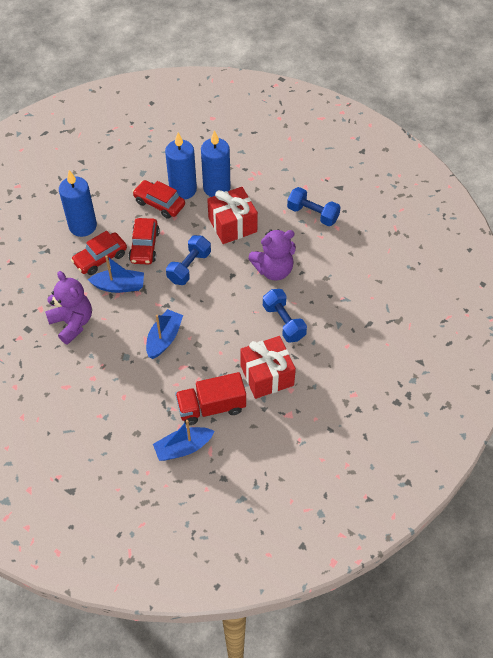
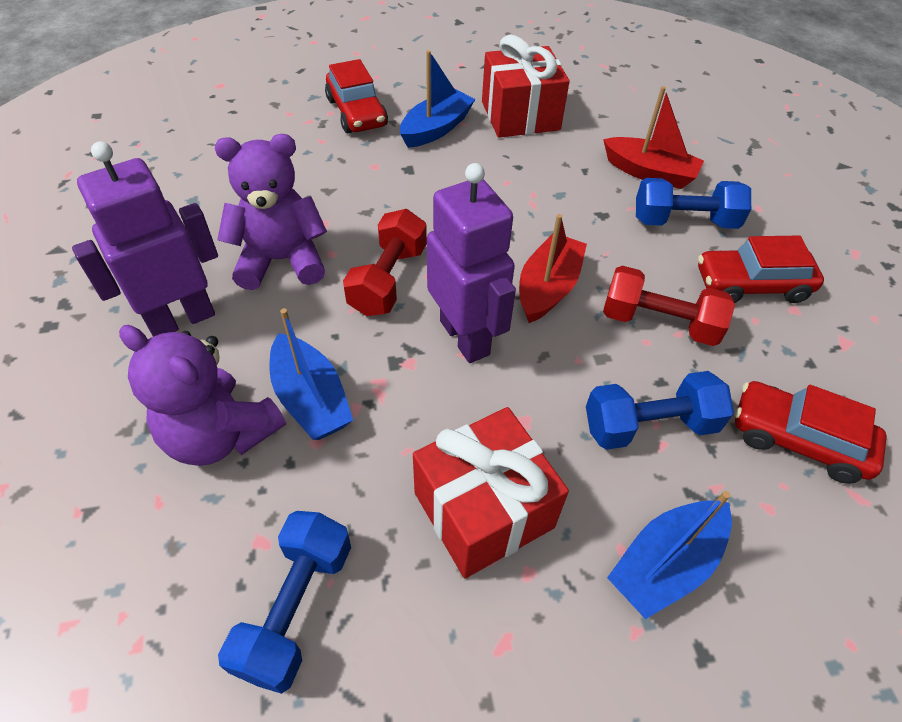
blue candle: 3 -> 0
purple robot: 0 -> 2
red boat: 0 -> 2
red dumbbell: 0 -> 2
red truck: 1 -> 0

